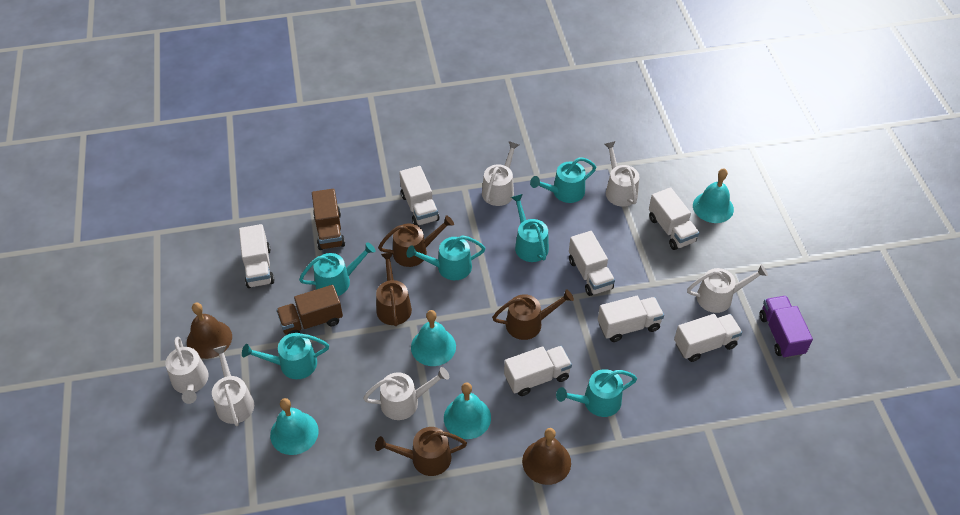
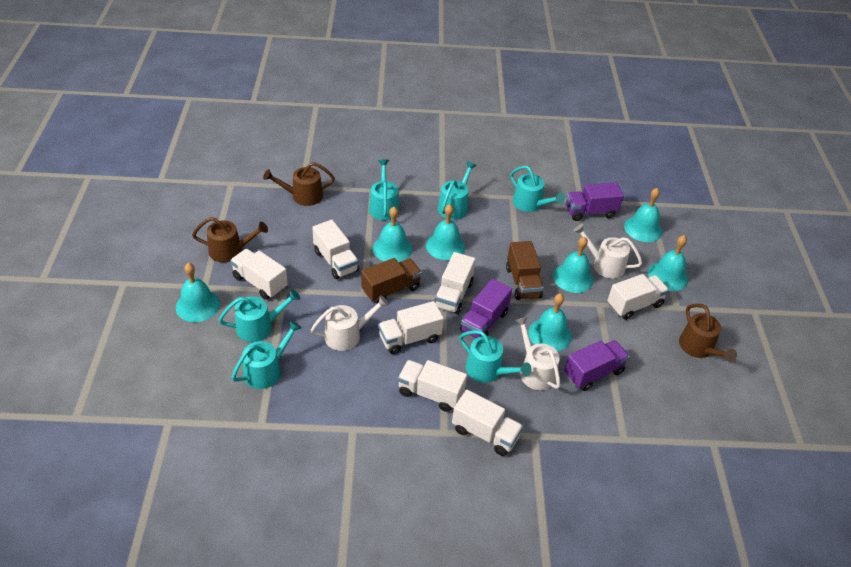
brown bell: 2 -> 0
brown watering can: 4 -> 3
purple truck: 1 -> 3
turquoise bell: 4 -> 7
white watering can: 6 -> 3

